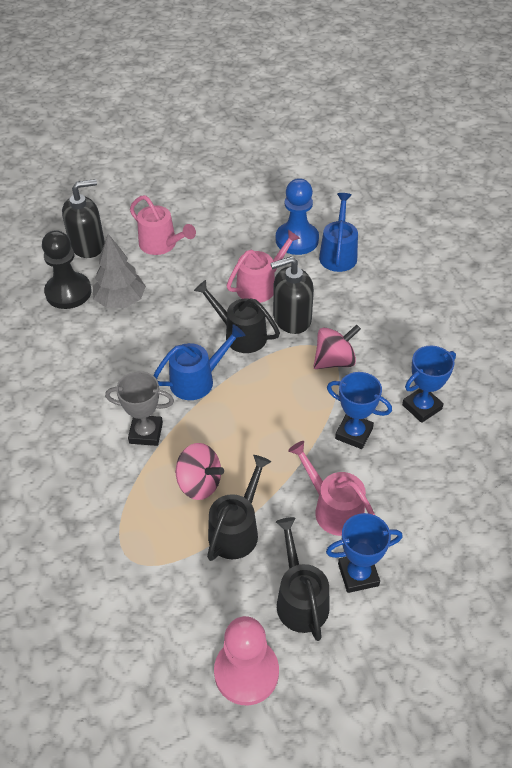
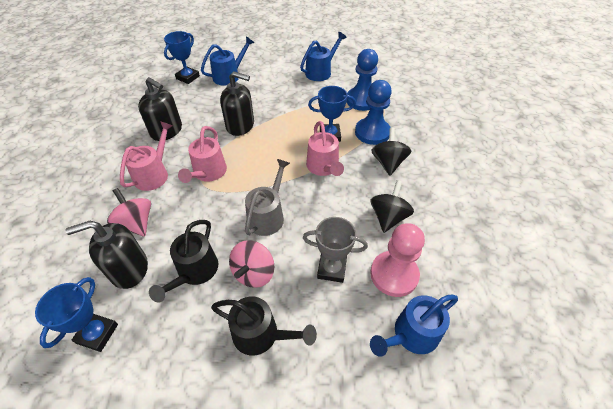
black pawn: 1 -> 0
black soap dispenser: 2 -> 3
black spinning top: 0 -> 2
black watering can: 3 -> 2
blue pawn: 1 -> 2
blue watering can: 2 -> 3
grey tree: 1 -> 0
grey watering can: 0 -> 1

